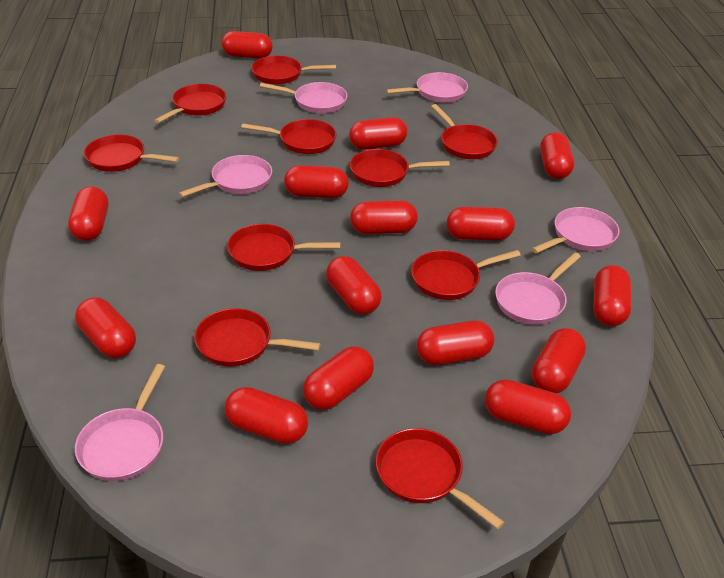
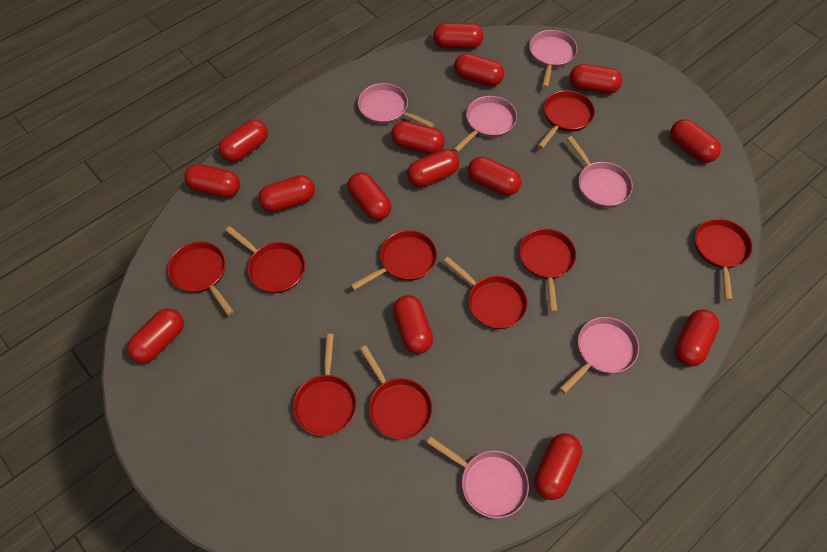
red pan: 10 -> 9

